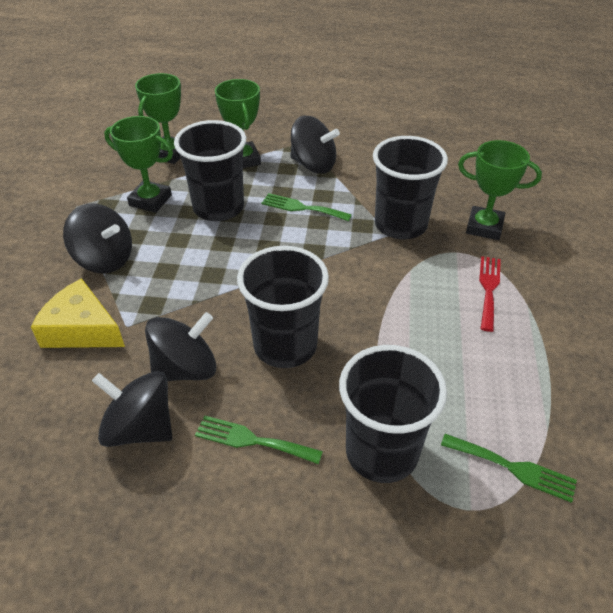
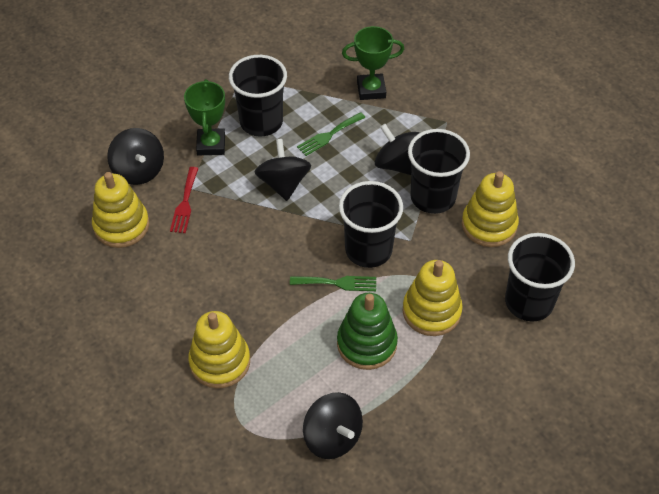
green fork: 3 -> 2
green stacking toy: 0 -> 1
green trophy: 4 -> 2
yellow cheese: 1 -> 0
yellow stacking toy: 0 -> 4

